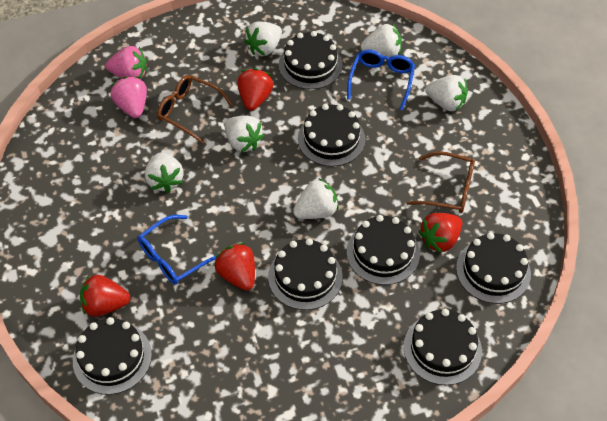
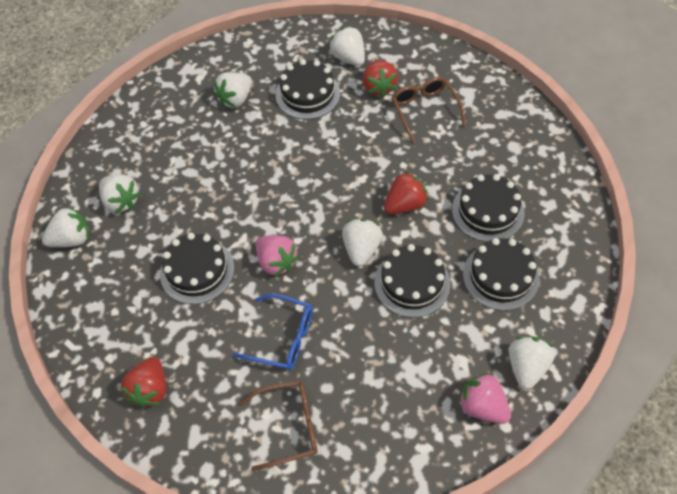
black cake: 7 -> 5
blue glasses: 2 -> 1
red strawberry: 4 -> 3

